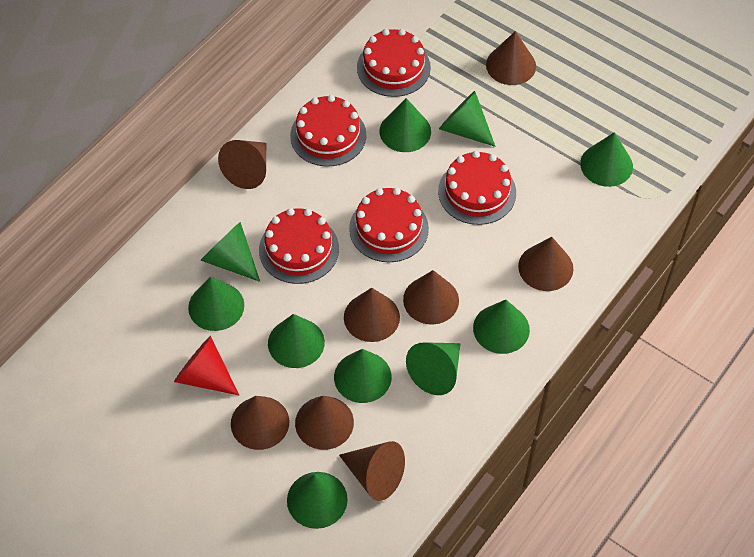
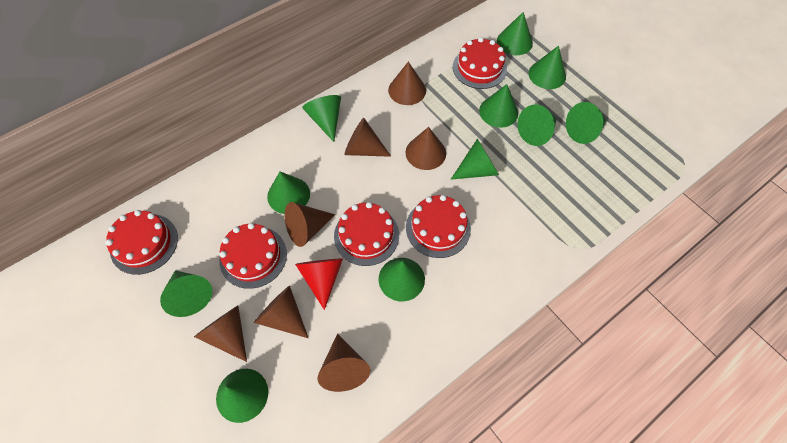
brown cone: 8 -> 7
green cone: 10 -> 11

